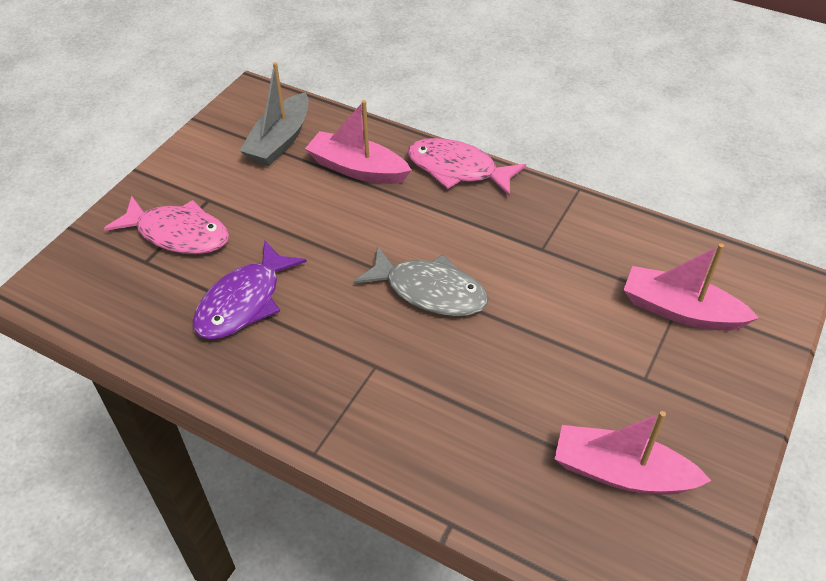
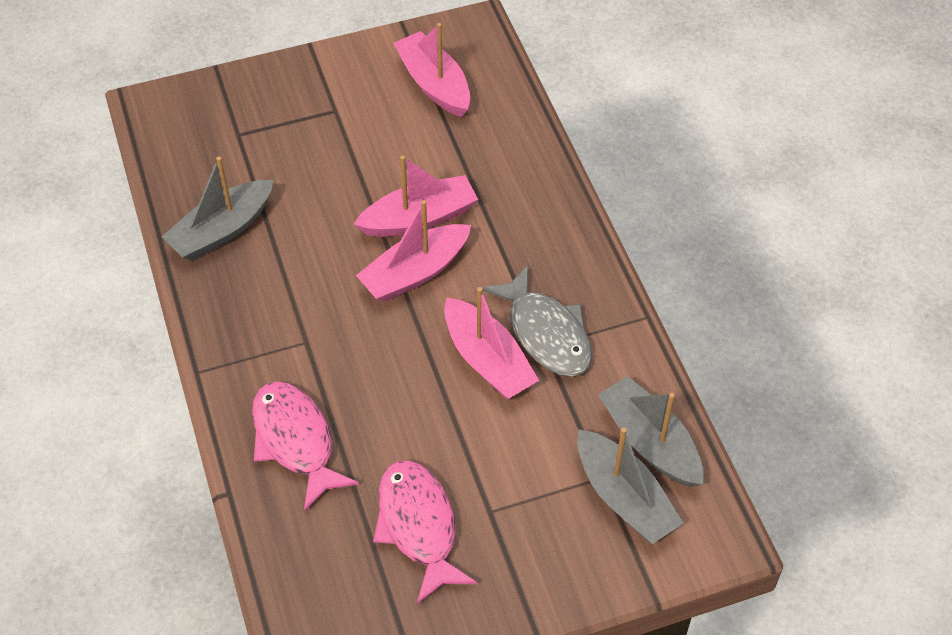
grey boat: 1 -> 3
pink boat: 3 -> 4
purple fish: 1 -> 0

